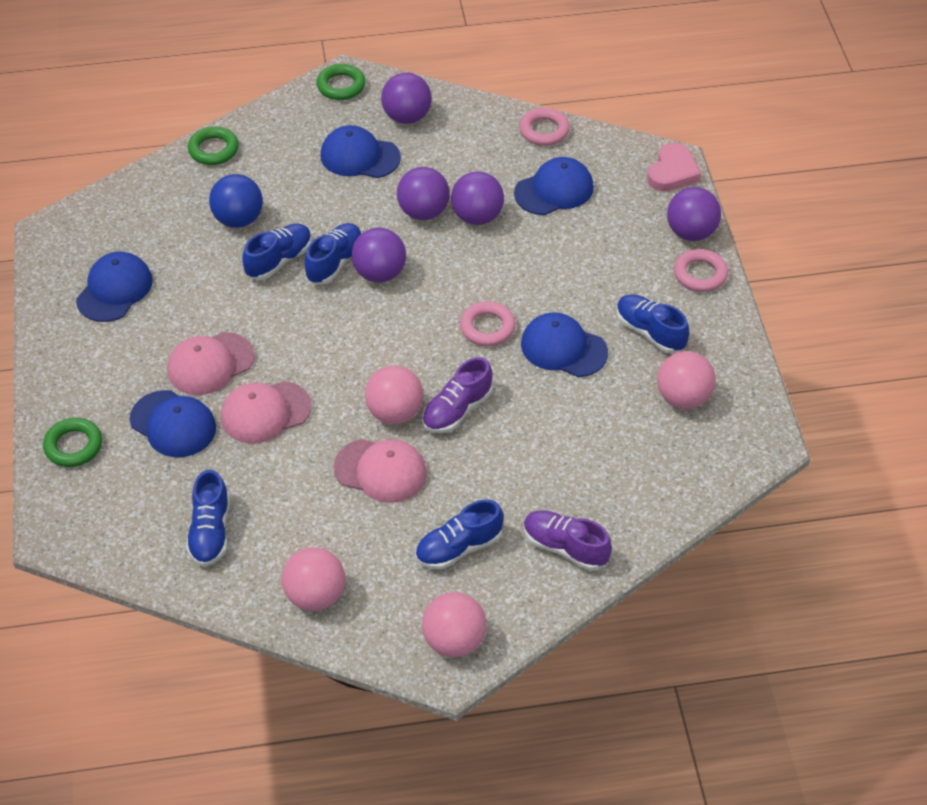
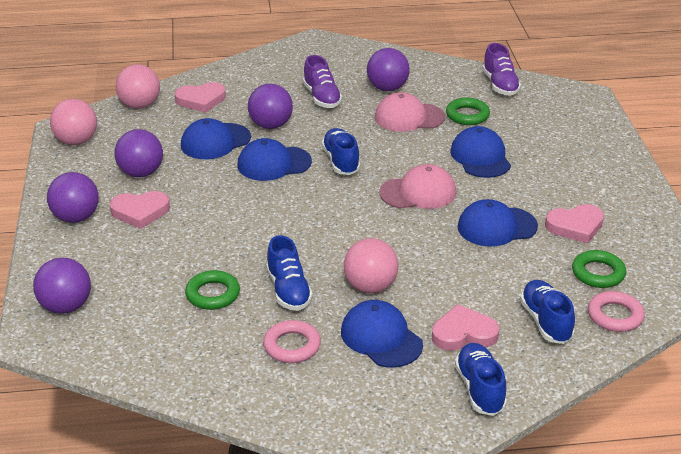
blue ball: 1 -> 0
blue shoe: 5 -> 4
pink ball: 4 -> 3
pink cap: 3 -> 2
pink heart: 1 -> 4
pink ring: 3 -> 2

